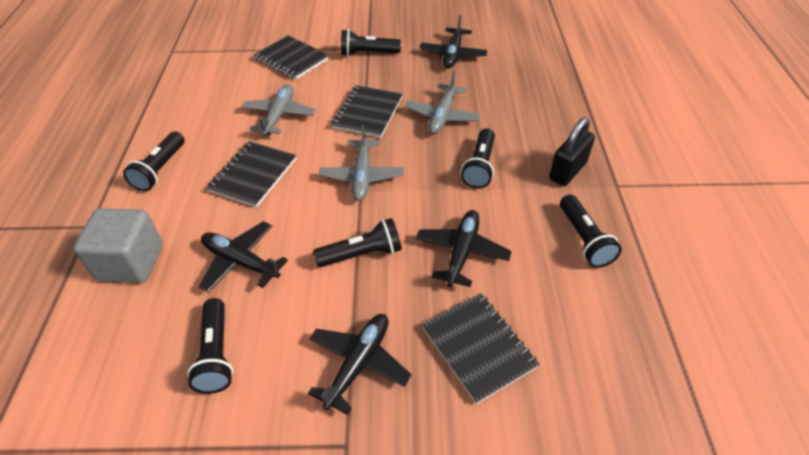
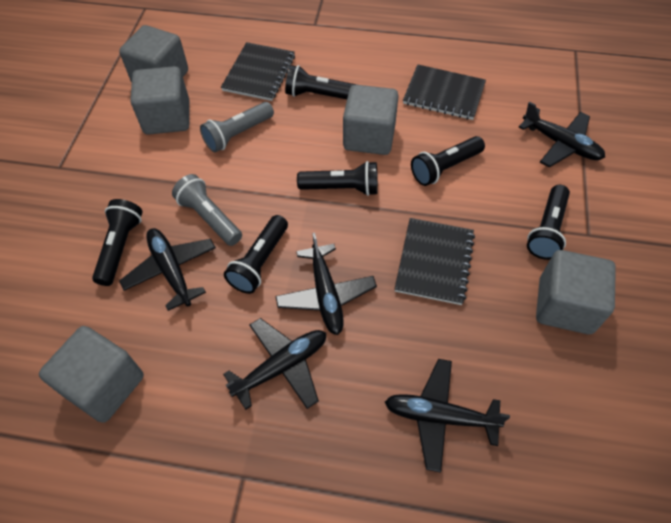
black notebook: 4 -> 3
black padlock: 1 -> 0
black plane: 4 -> 5
grey cube: 1 -> 5
grey flashlight: 0 -> 2
grey plane: 3 -> 0

